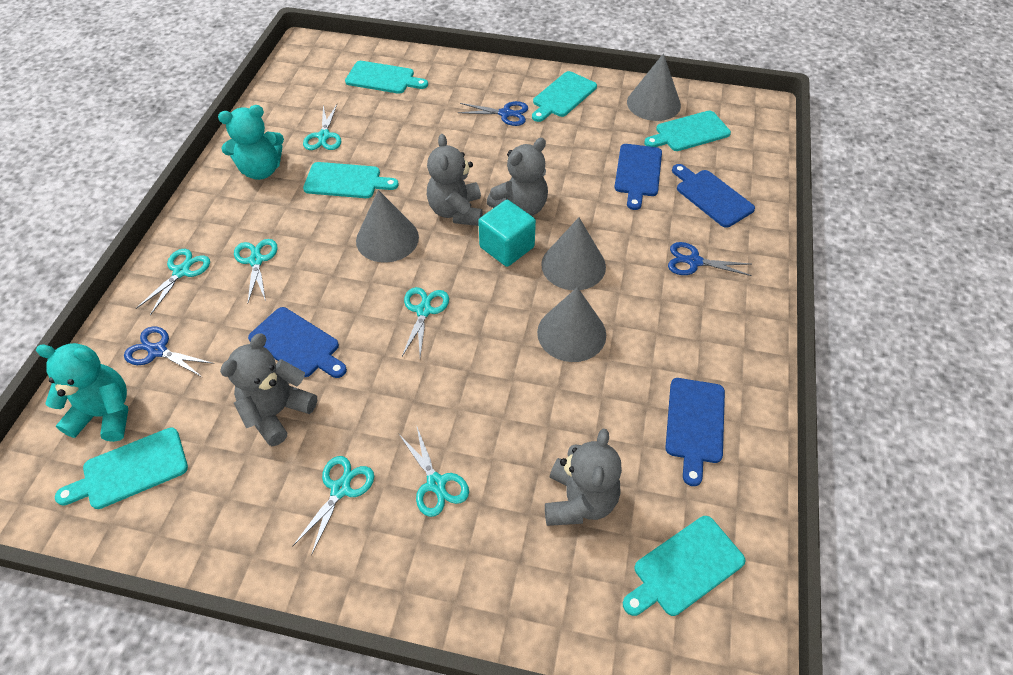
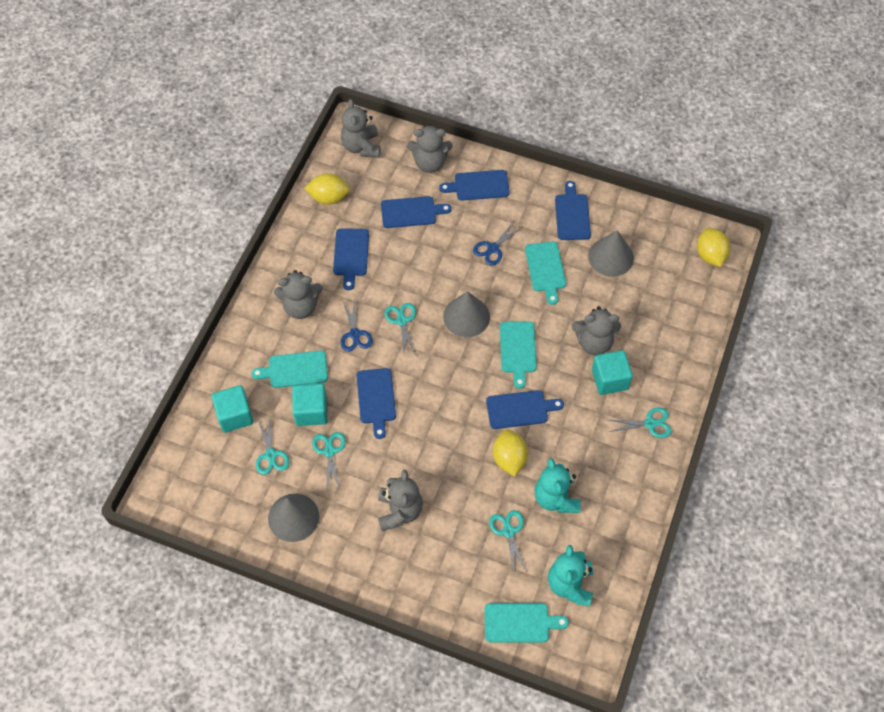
blue cutting board: 4 -> 6
blue scissors: 3 -> 2
grey cone: 4 -> 3
grey teddy bear: 4 -> 5
turquoise cube: 1 -> 3
turquoise cutting board: 6 -> 4
turquoise scissors: 6 -> 5
yellow lemon: 0 -> 3

